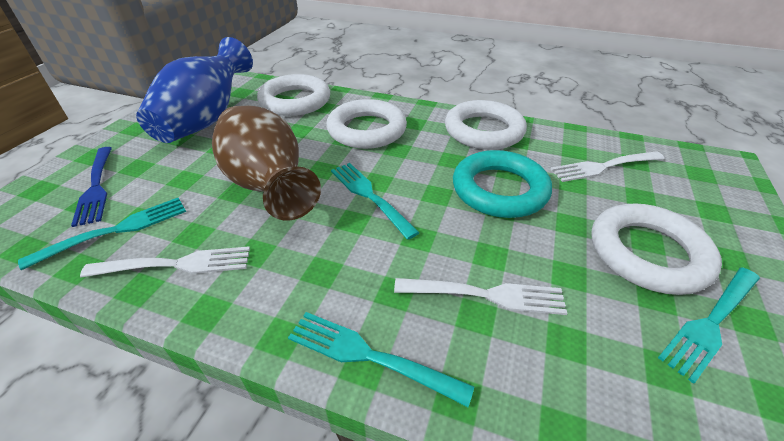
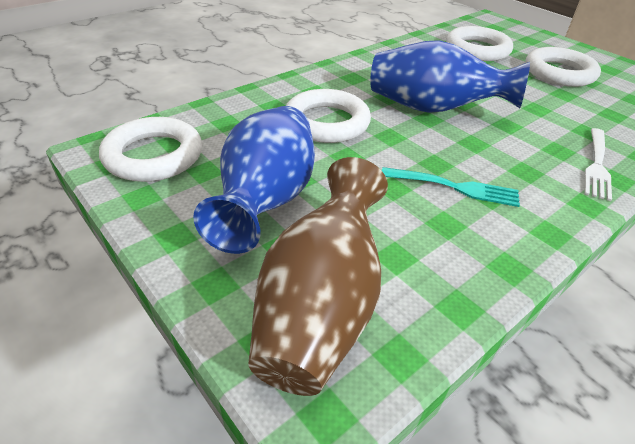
blue fork: 1 -> 0
blue vase: 1 -> 2
turquoise fork: 4 -> 1
turquoise ring: 1 -> 0
white fork: 3 -> 1

